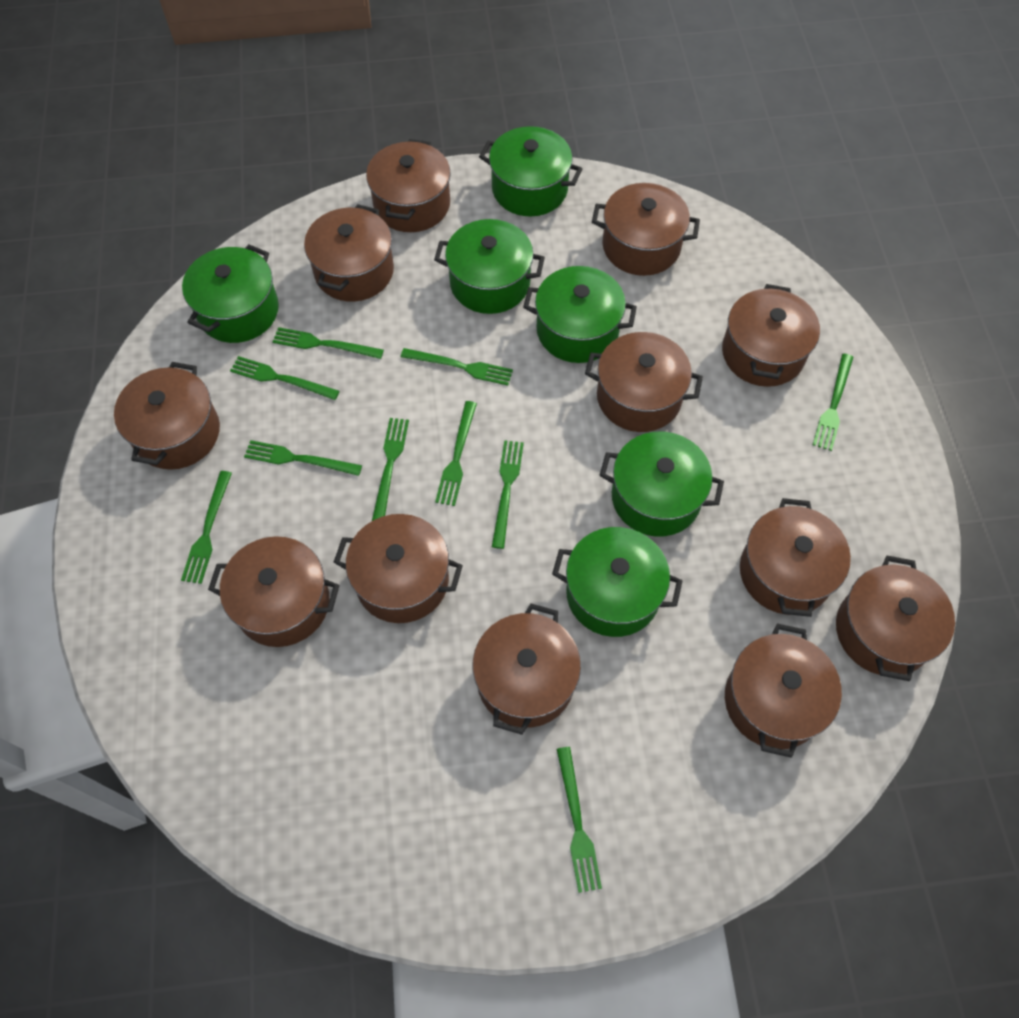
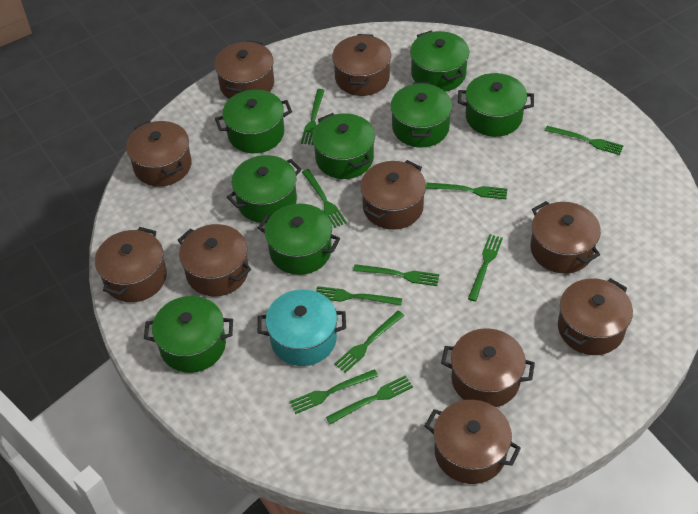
brown pot: 12 -> 10
green pot: 6 -> 8
turquoise pot: 0 -> 1

